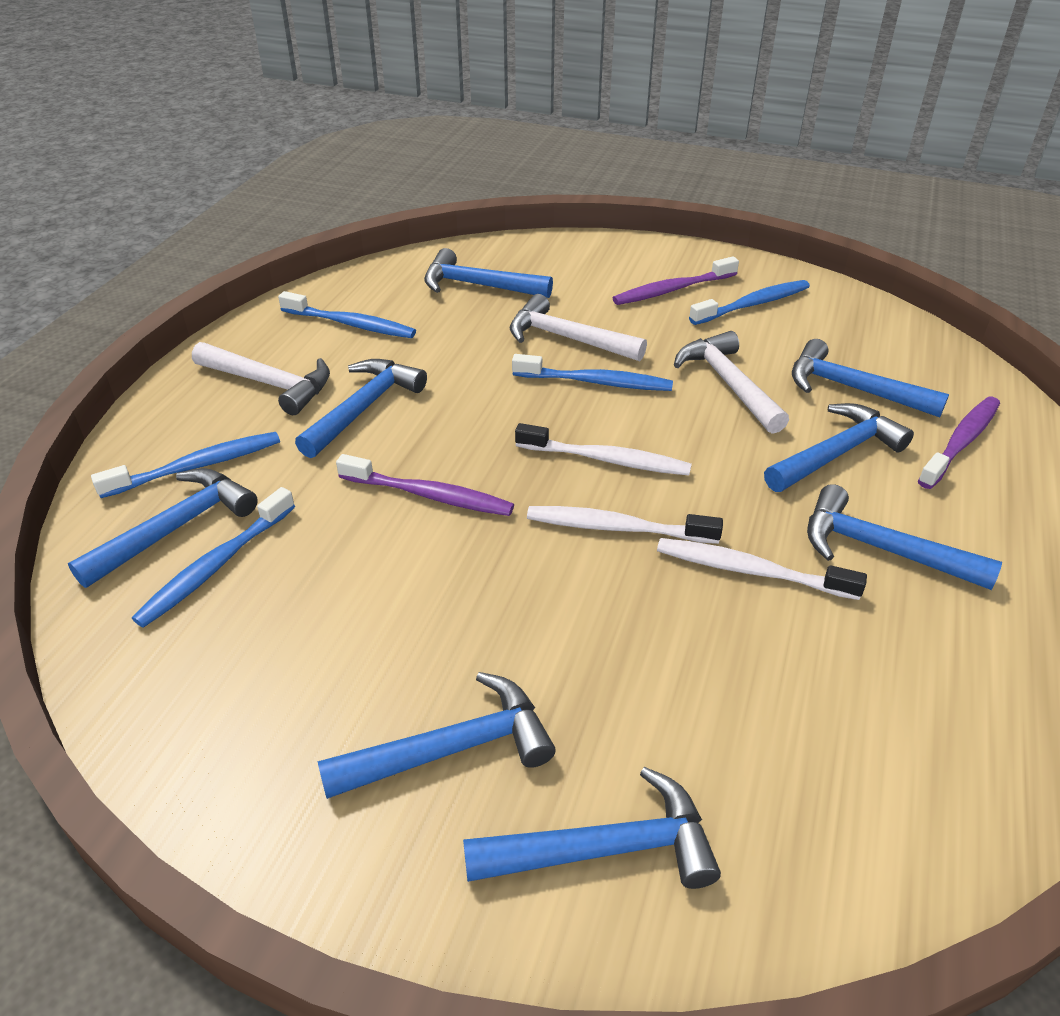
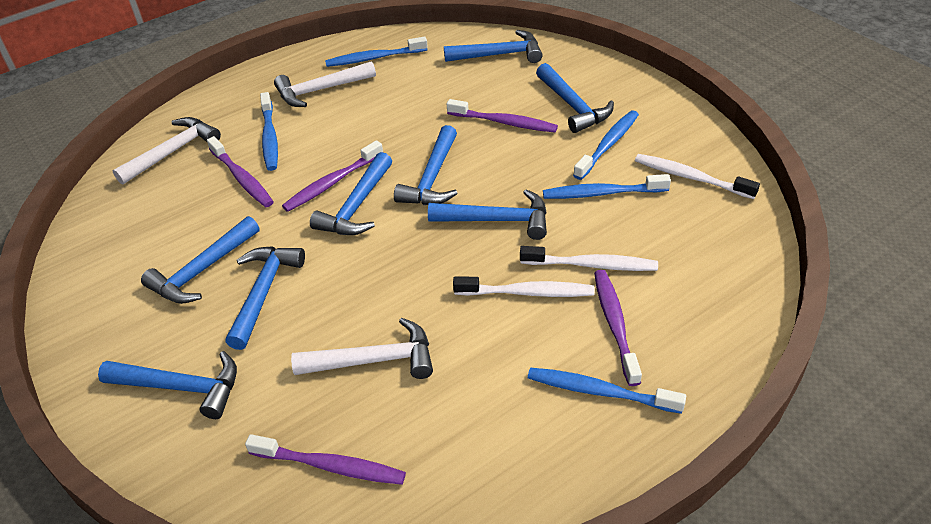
purple toothbrush: 3 -> 5

